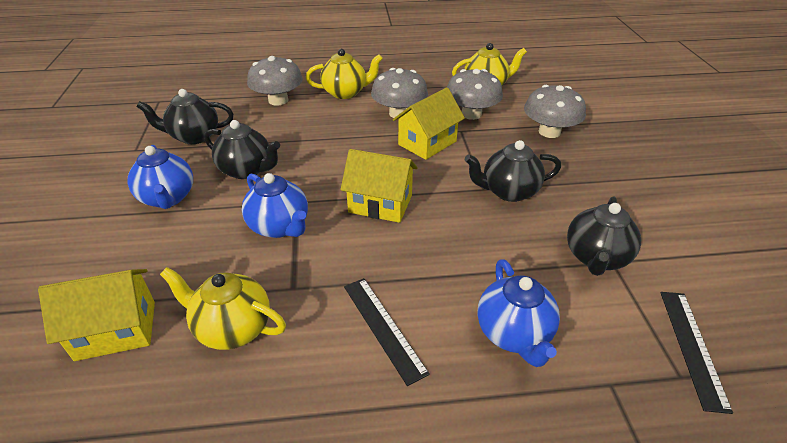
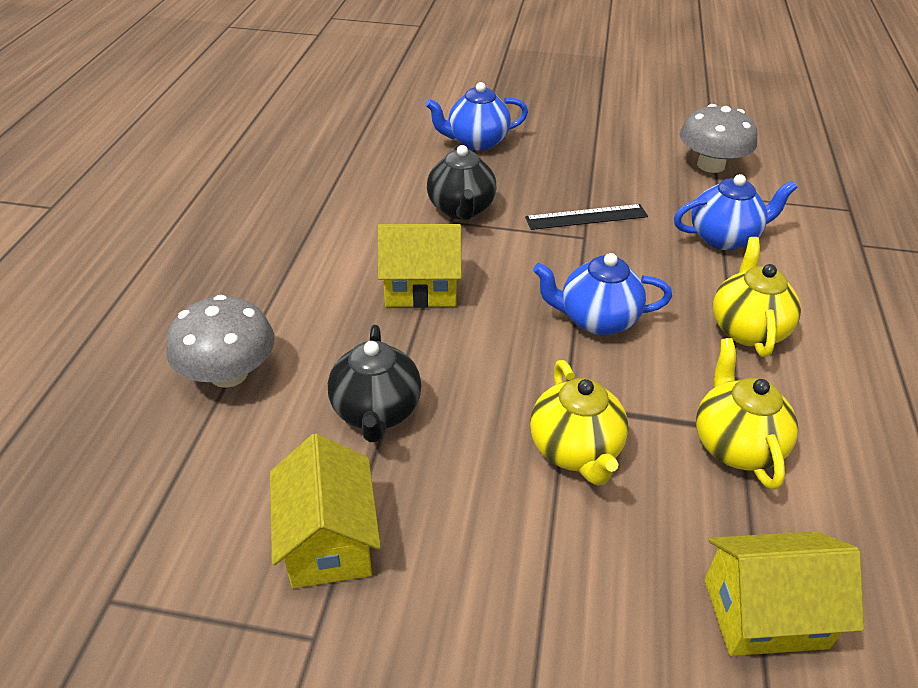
black ruler: 2 -> 1
black teapot: 4 -> 2
grey mushroom: 4 -> 2

